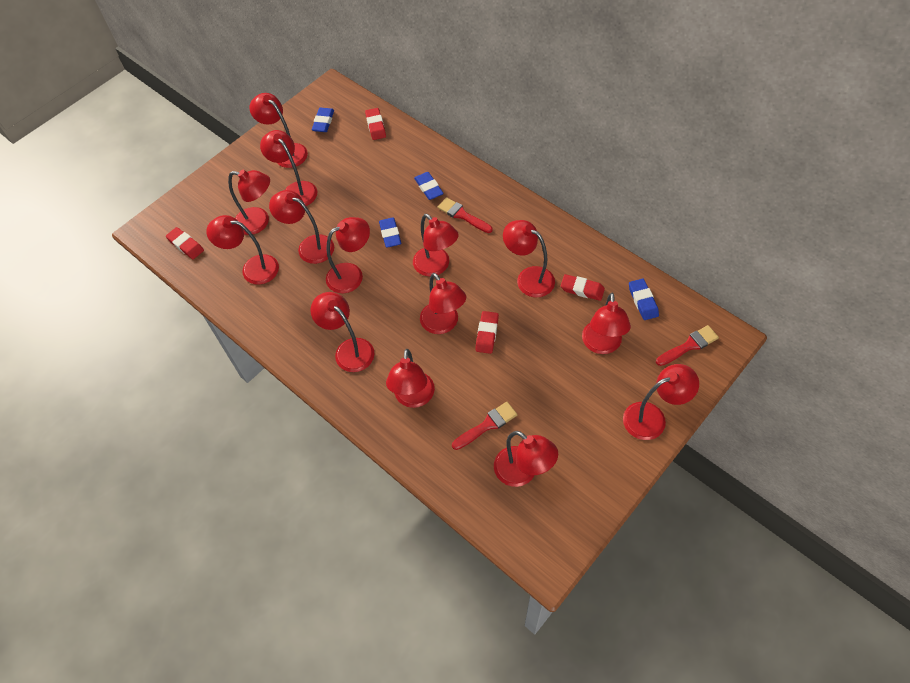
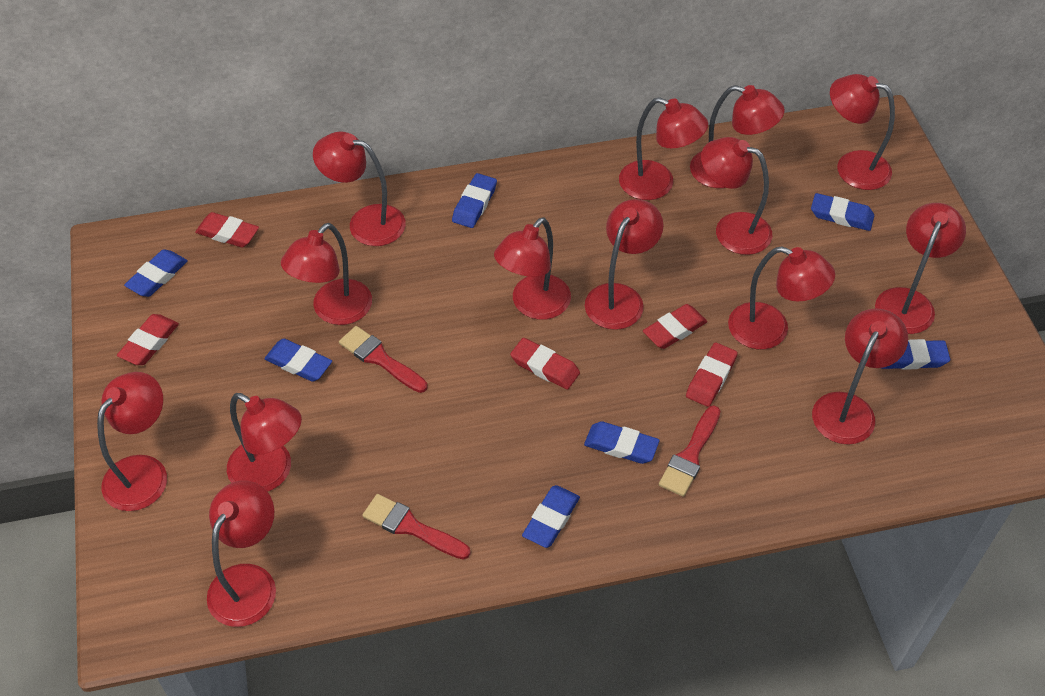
blue eraser: 4 -> 7
red eraser: 4 -> 5

